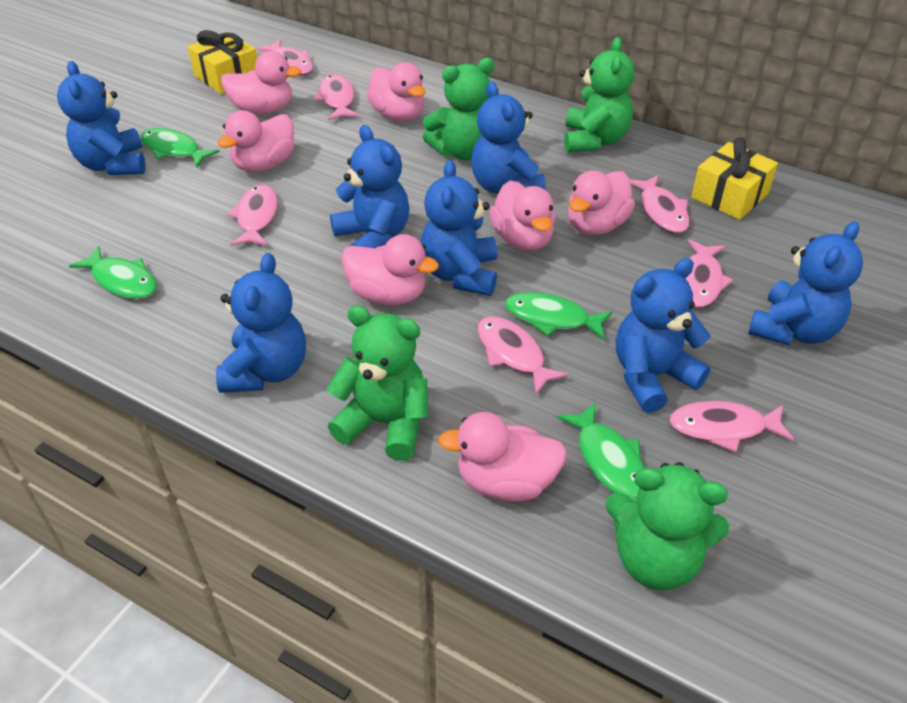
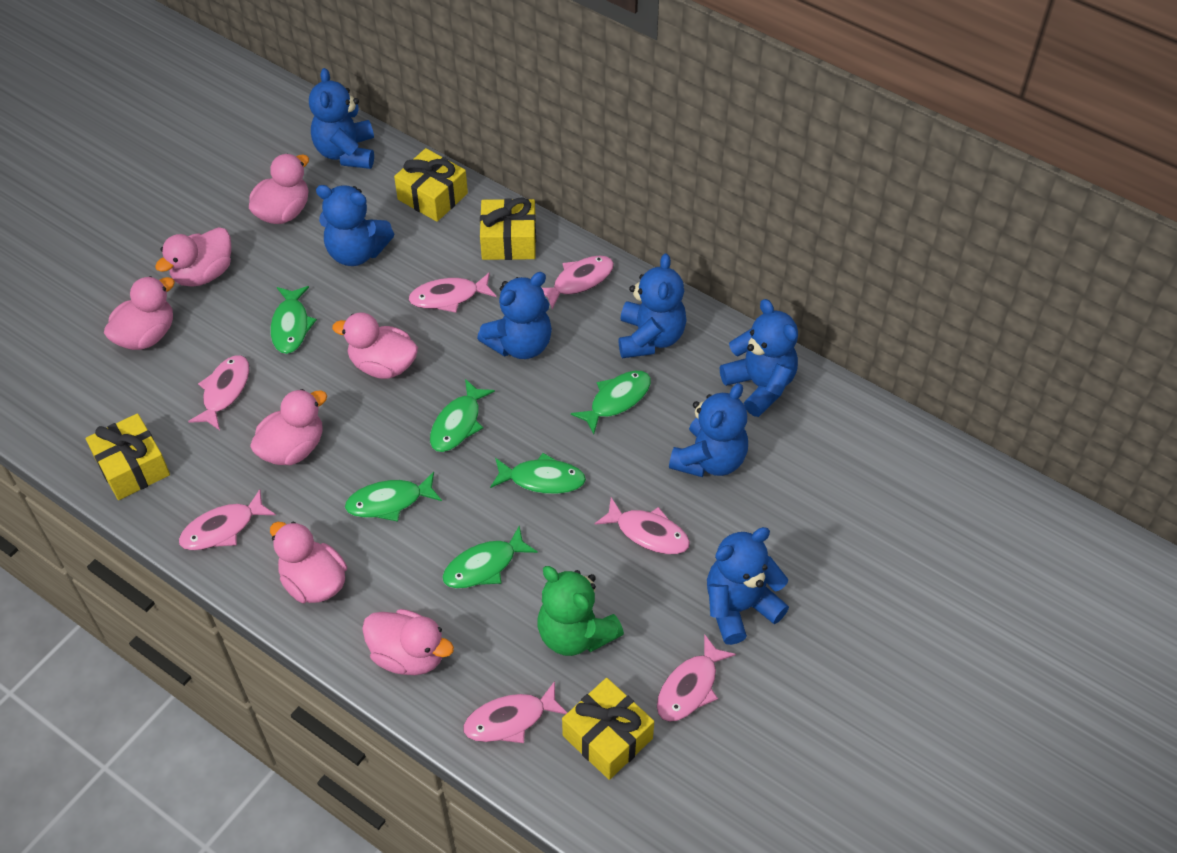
green fish: 4 -> 6
green teddy bear: 4 -> 1
yellow gift: 2 -> 4

